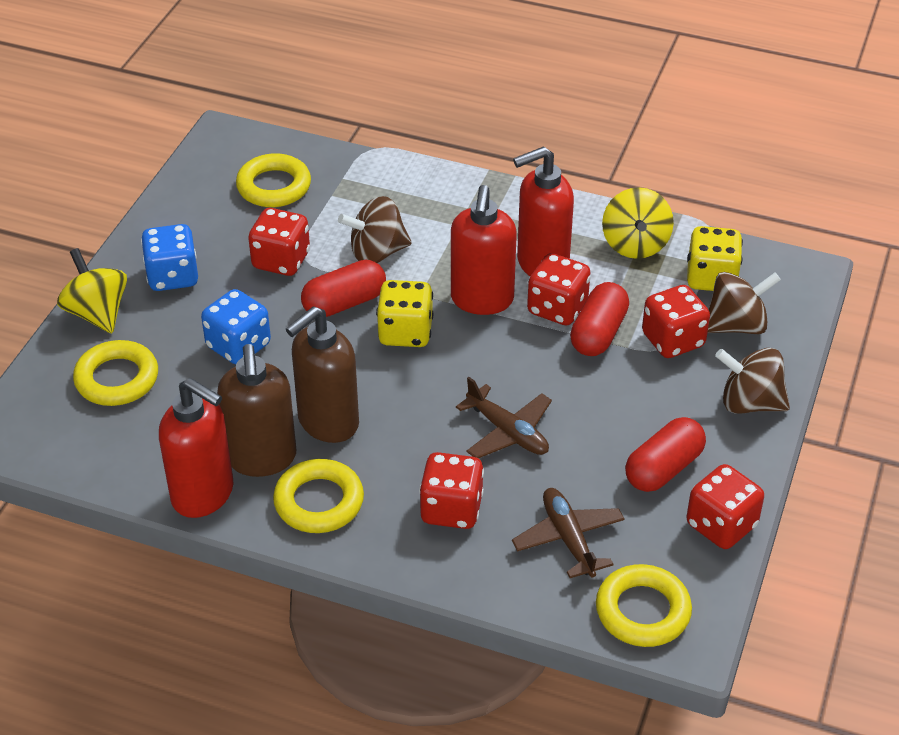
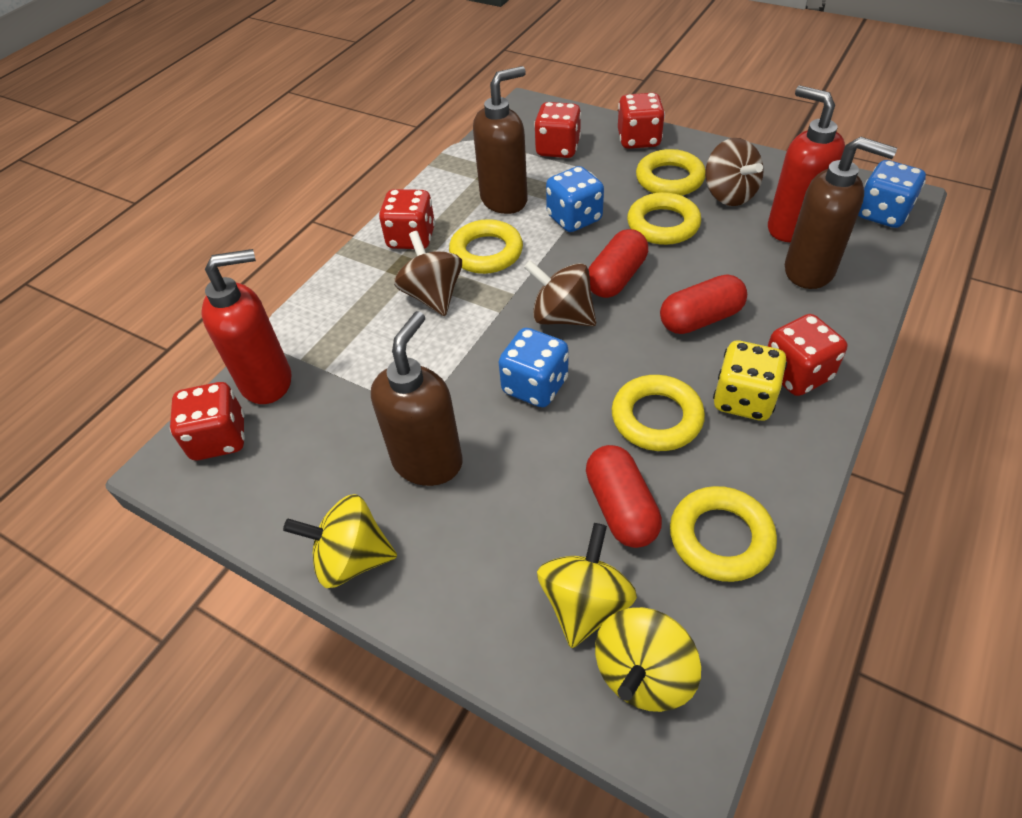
blue dice: 2 -> 3
brown plane: 2 -> 0
brown soap dispenser: 2 -> 3
red soap dispenser: 3 -> 2
yellow dice: 2 -> 1
yellow ring: 4 -> 5
yellow spinning top: 2 -> 3

